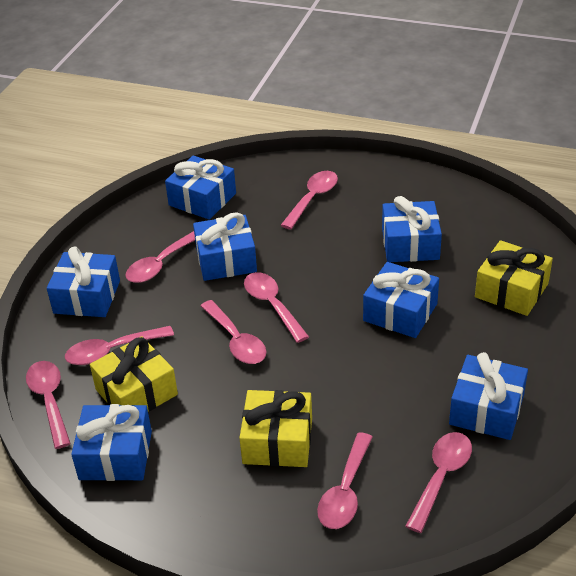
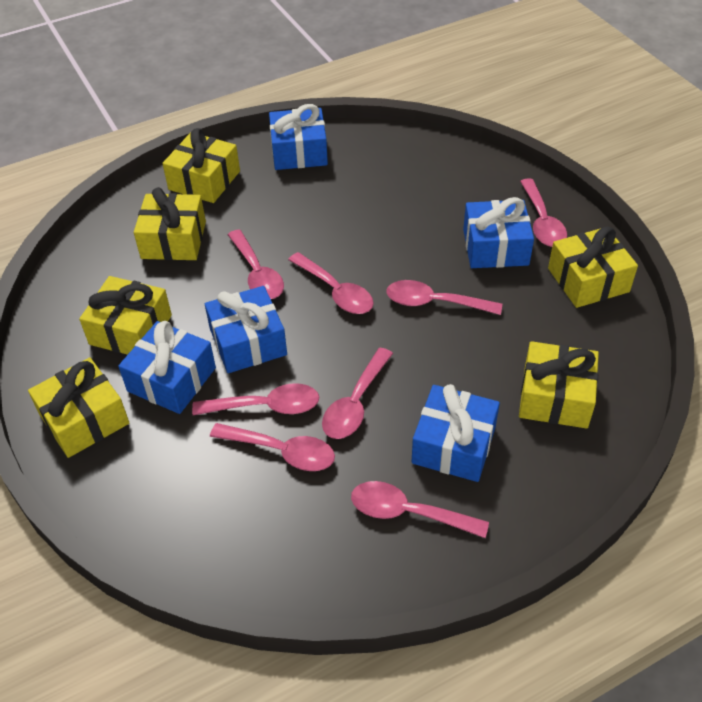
blue gift: 7 -> 5
yellow gift: 3 -> 6

